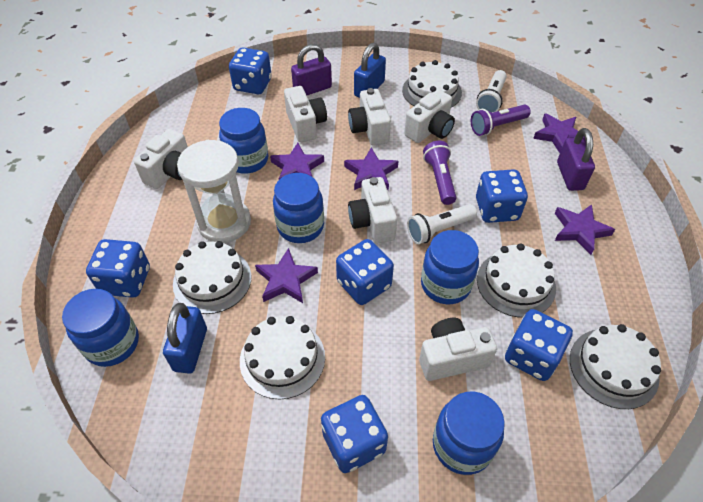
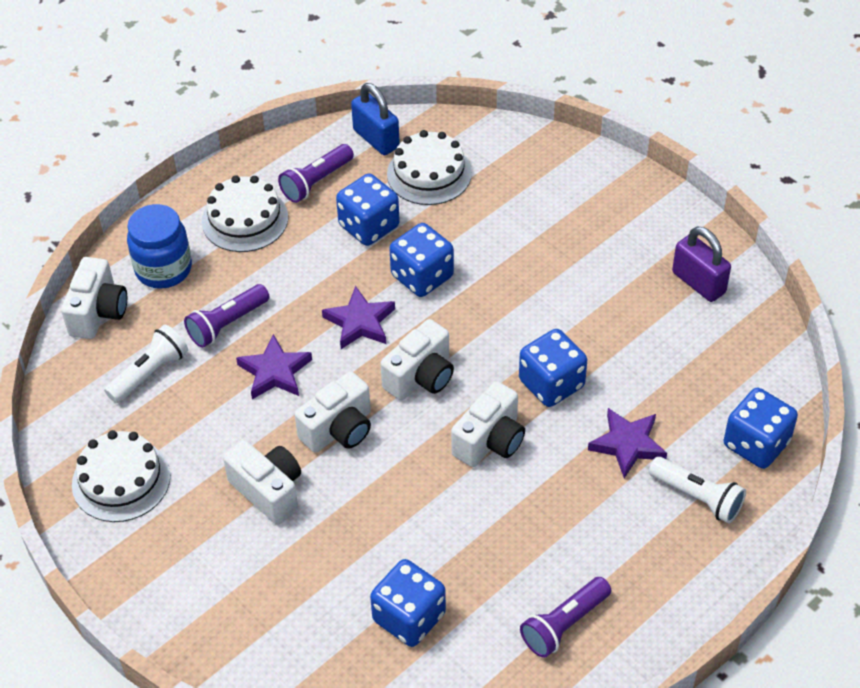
blue dice: 6 -> 5
blue jar: 5 -> 1
blue padlock: 2 -> 1
purple flashlight: 2 -> 3
purple padlock: 2 -> 1
purple star: 5 -> 3
white cake: 5 -> 3
white camera: 6 -> 5
white hourglass: 1 -> 0

